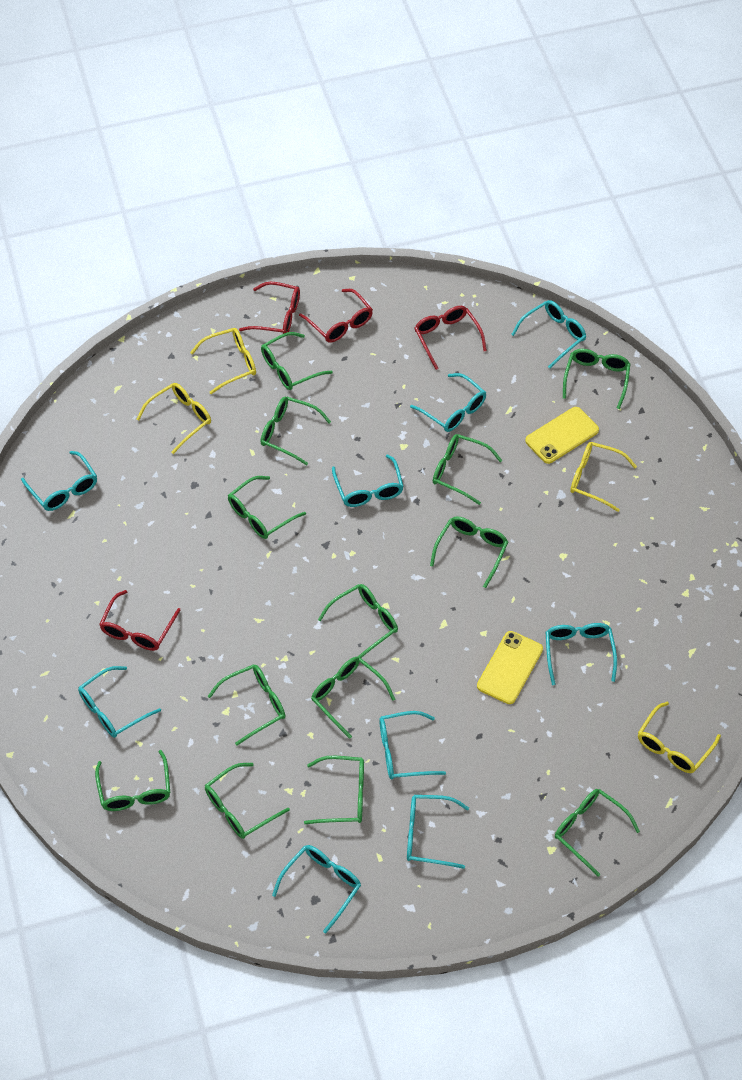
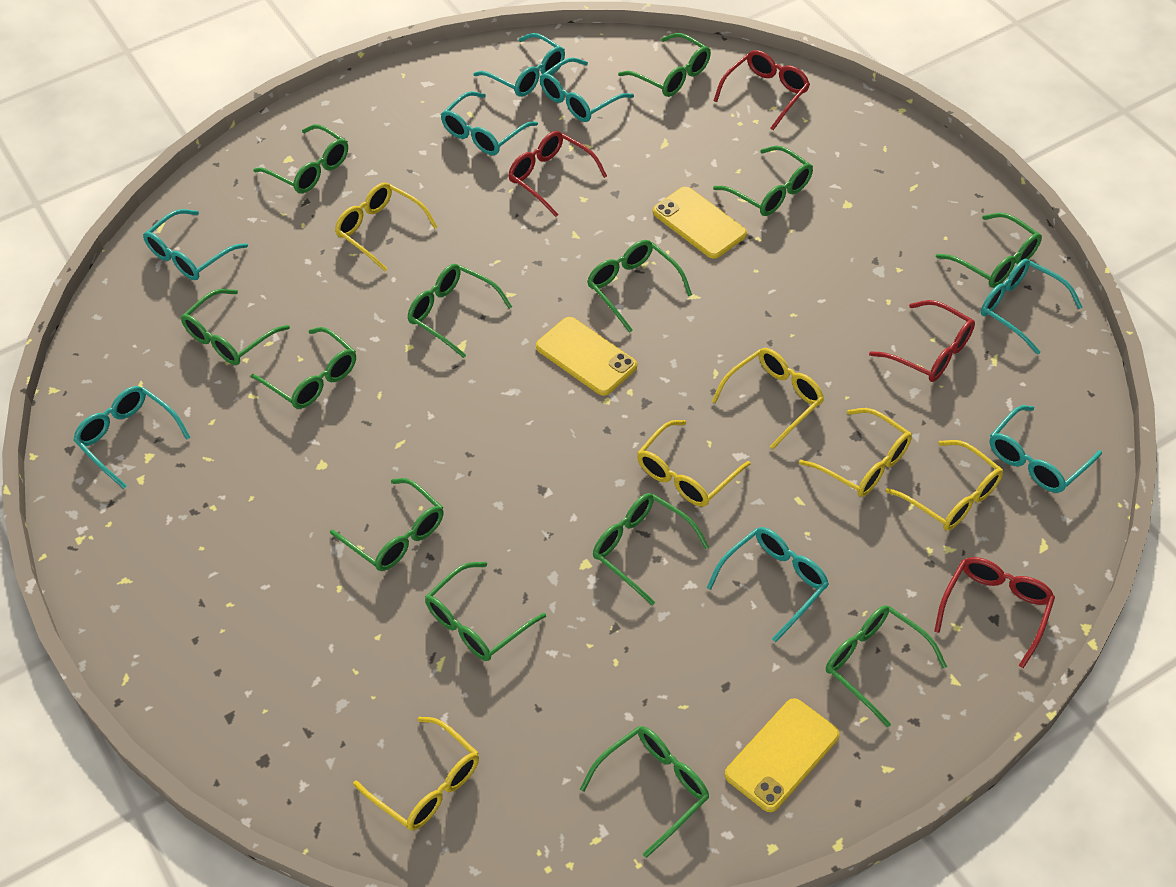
turquoise glasses: 9 -> 8
yellow glasses: 4 -> 6
yellow phone: 2 -> 3

